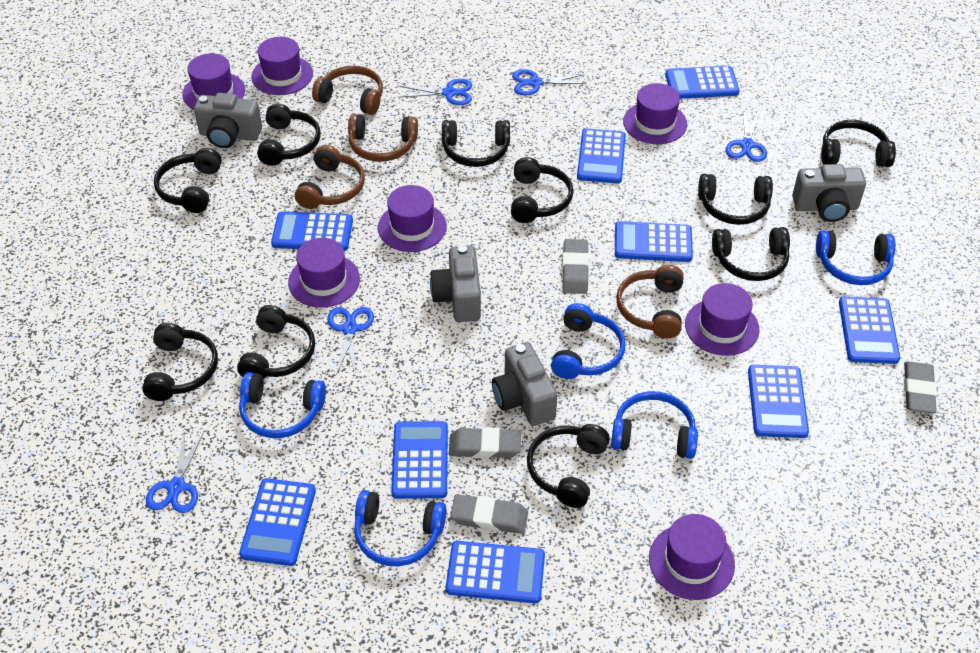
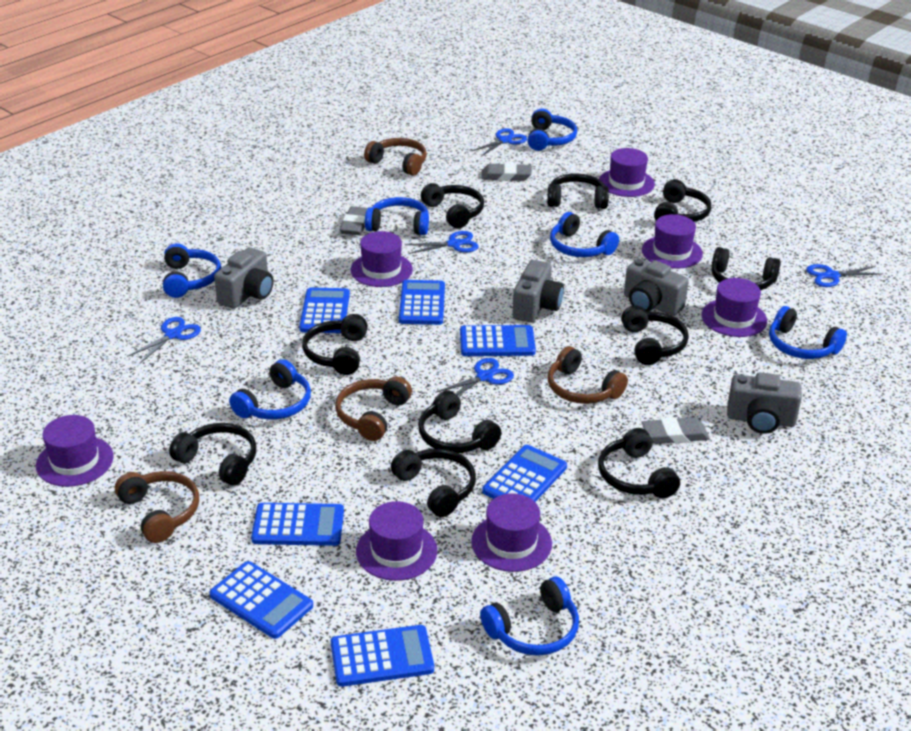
blue calculator: 9 -> 7
blue headphones: 5 -> 7
grey eraser: 4 -> 3

